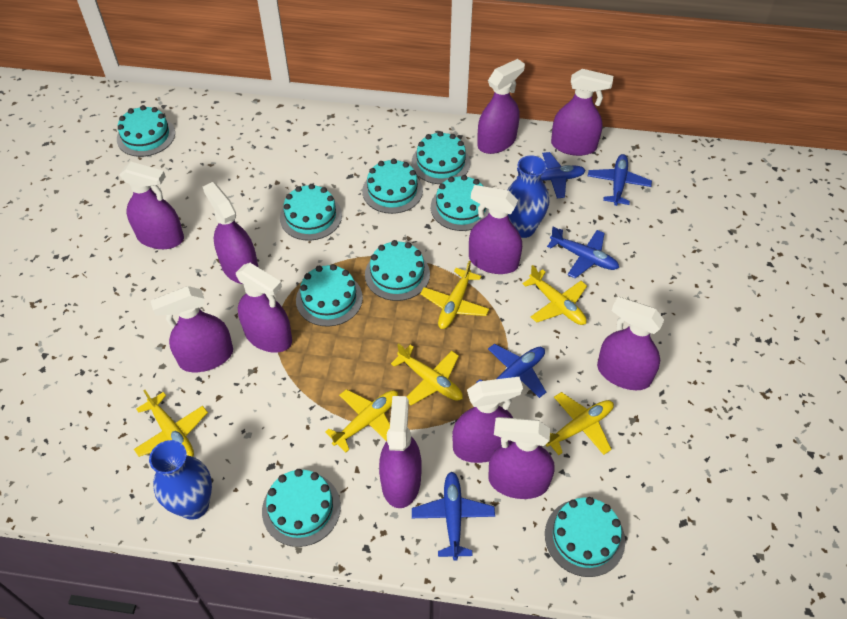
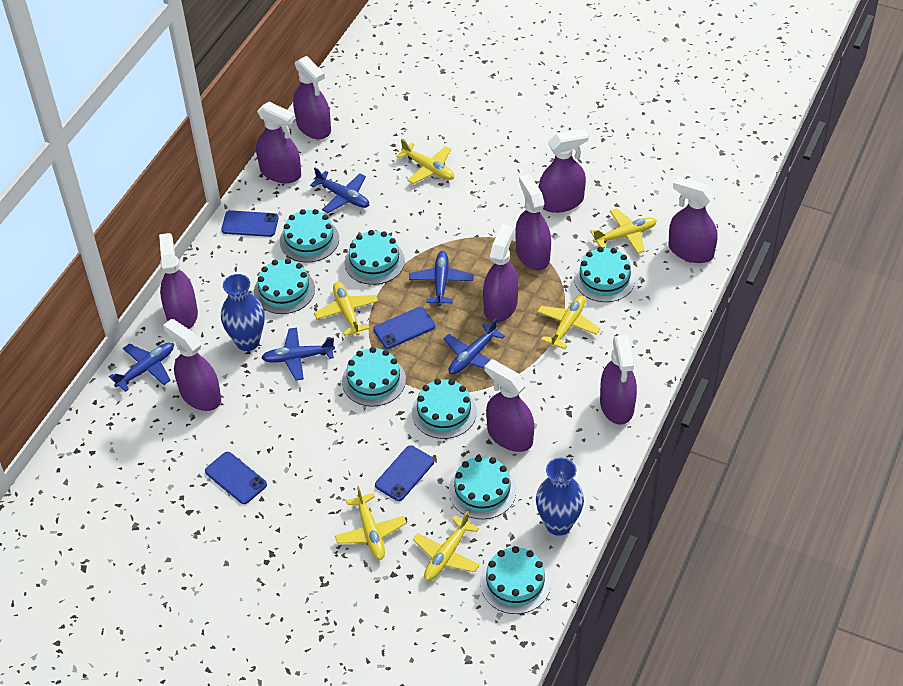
blue phone: 0 -> 4
purple spray bottle: 11 -> 10
turquoise cake: 9 -> 8

